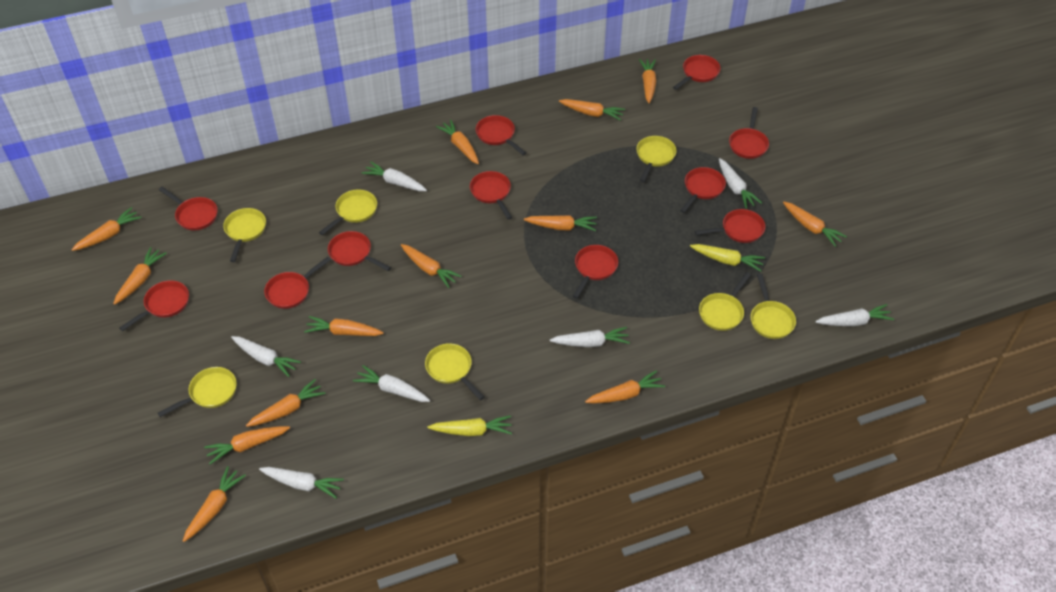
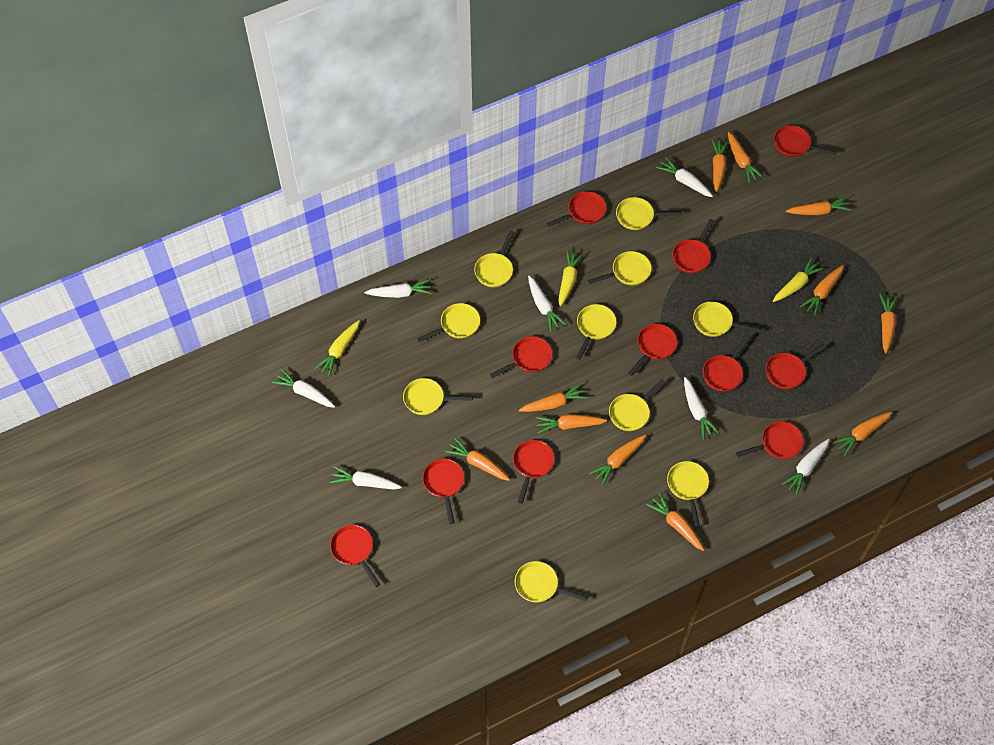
orange carrot: 13 -> 11
yellow carrot: 2 -> 3
yellow pan: 7 -> 10

